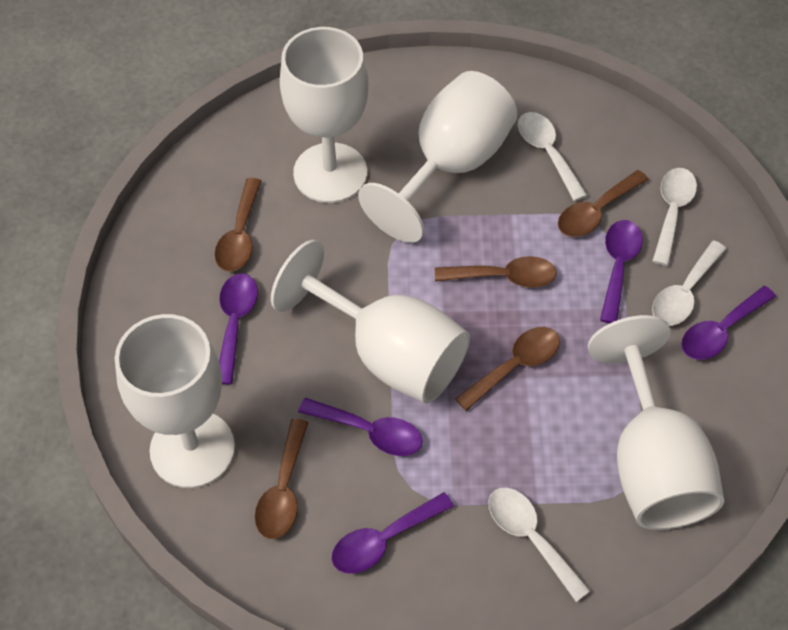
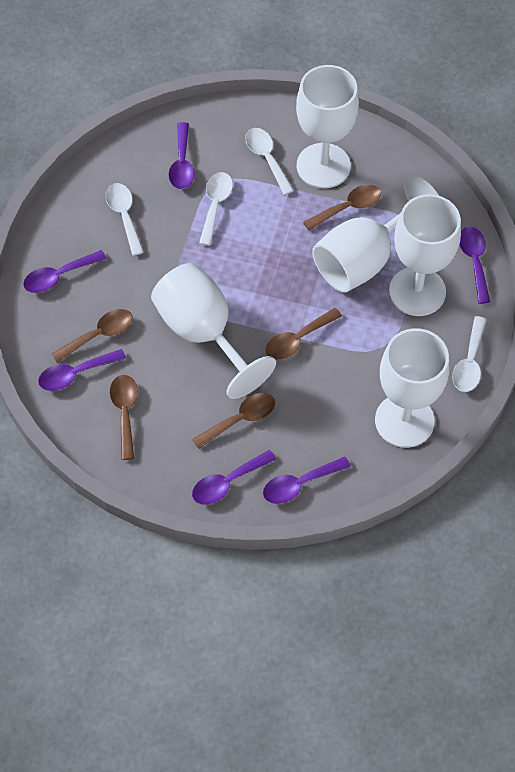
purple spoon: 5 -> 6

